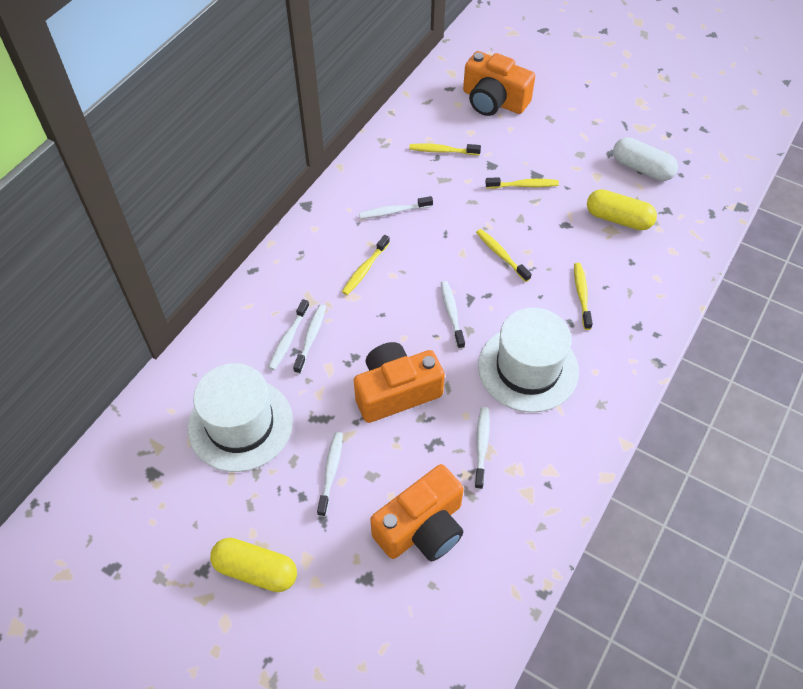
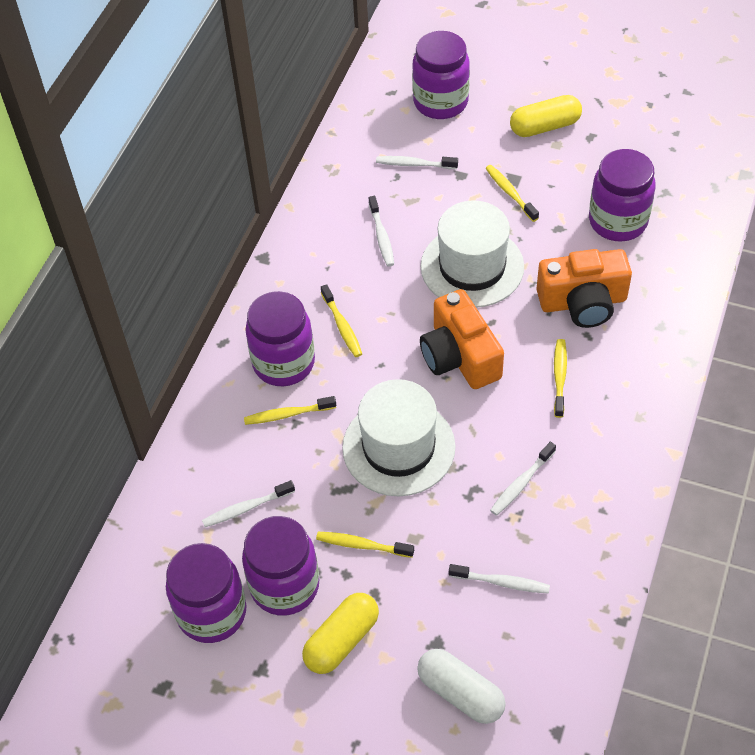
orange camera: 3 -> 2
purple jar: 0 -> 5
white toothbrush: 6 -> 5

